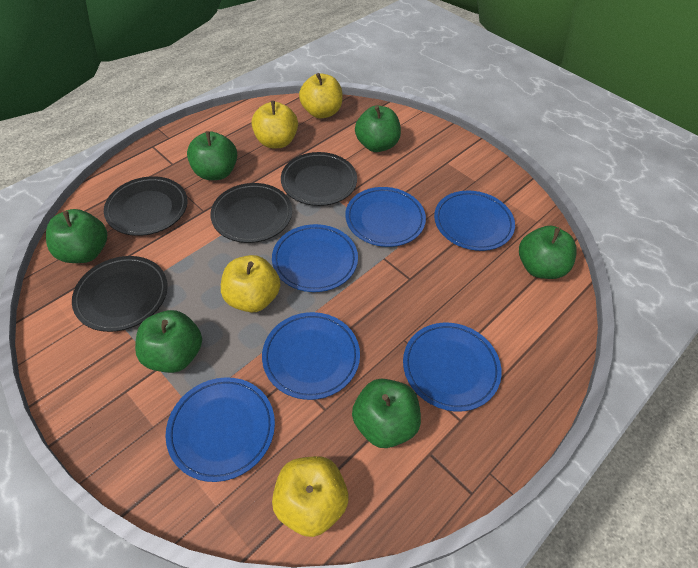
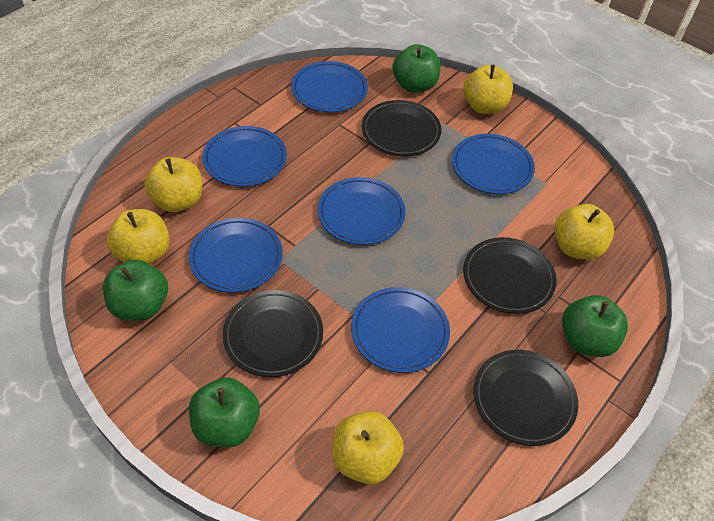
green apple: 6 -> 4
yellow apple: 4 -> 5

